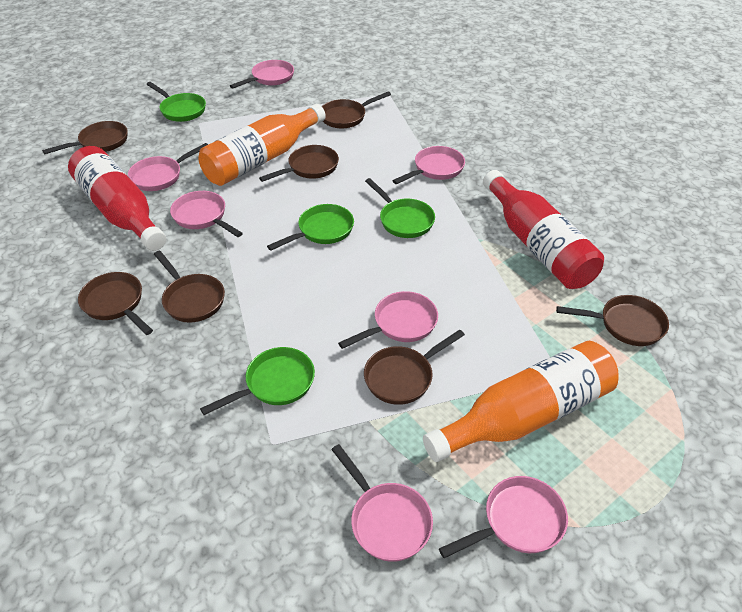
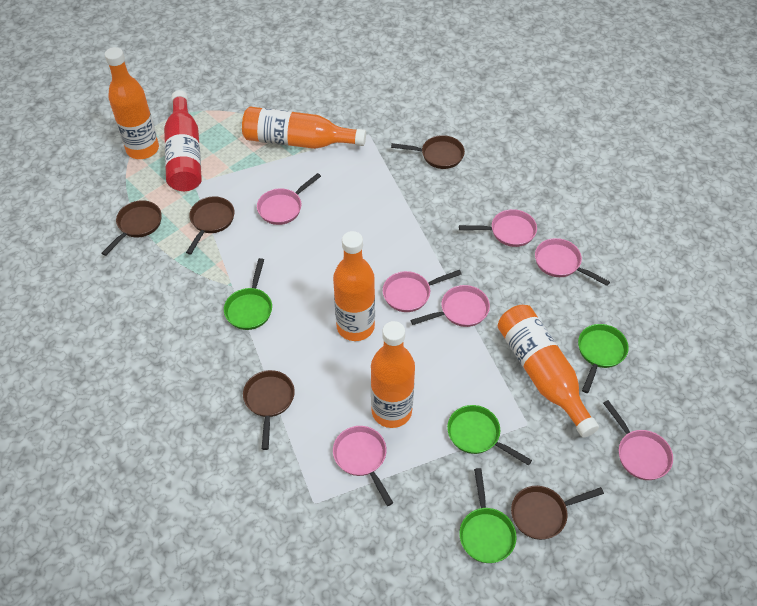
brown pan: 7 -> 5
orange bottle: 2 -> 5
red bottle: 2 -> 1

